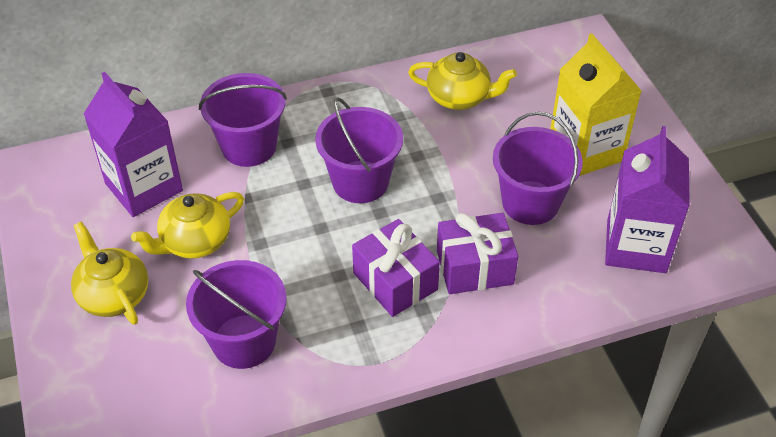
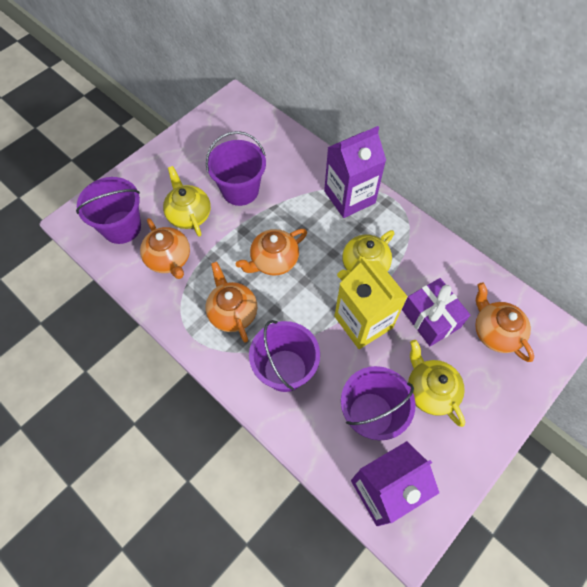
orange teapot: 0 -> 4
purple gift: 2 -> 1

